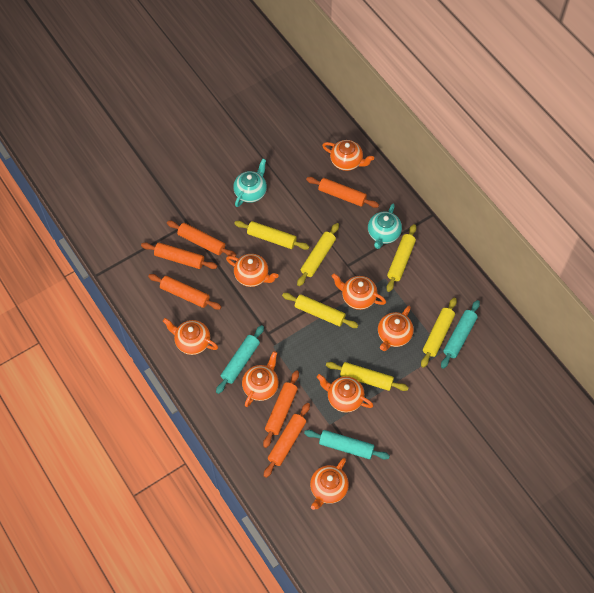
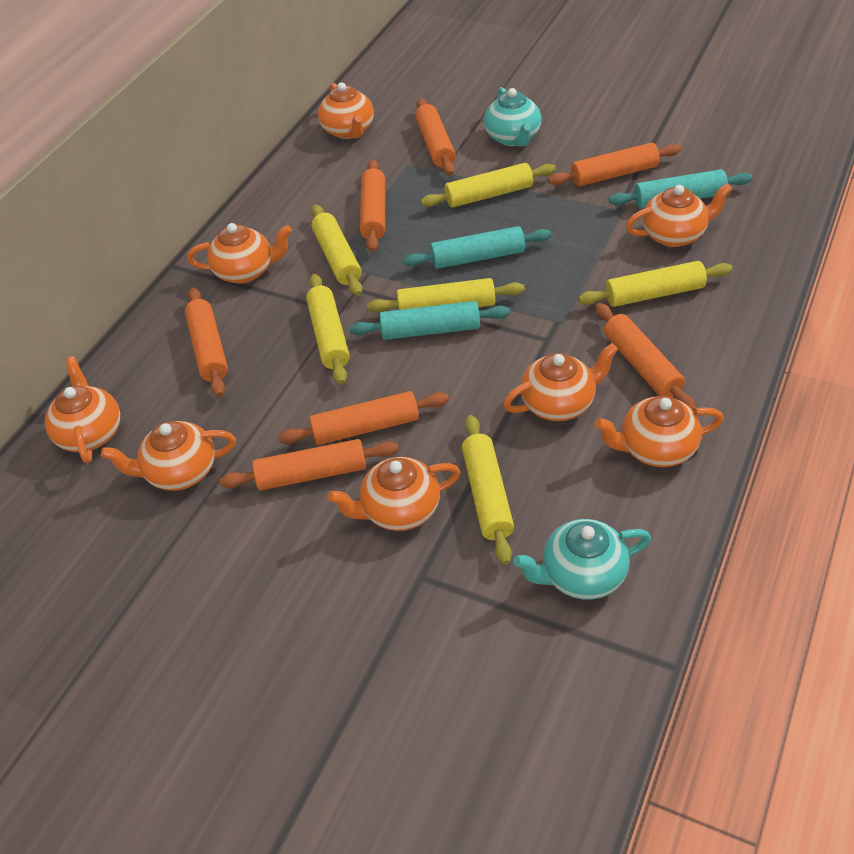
orange rolling pin: 6 -> 7

